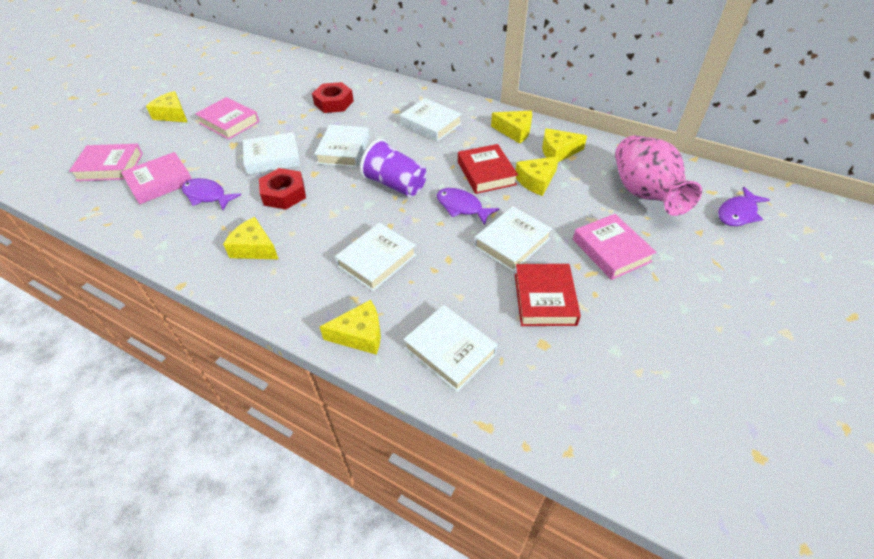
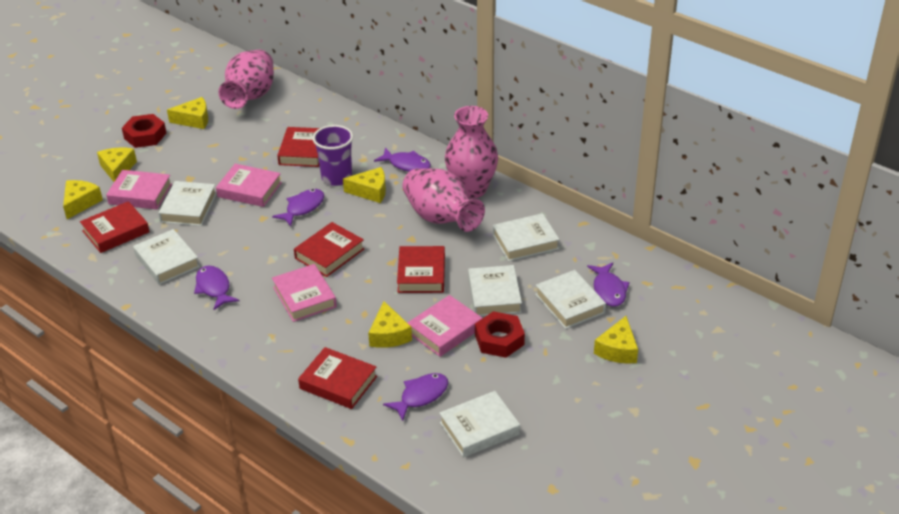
pink vase: 1 -> 3
purple fish: 3 -> 5
red book: 2 -> 5

